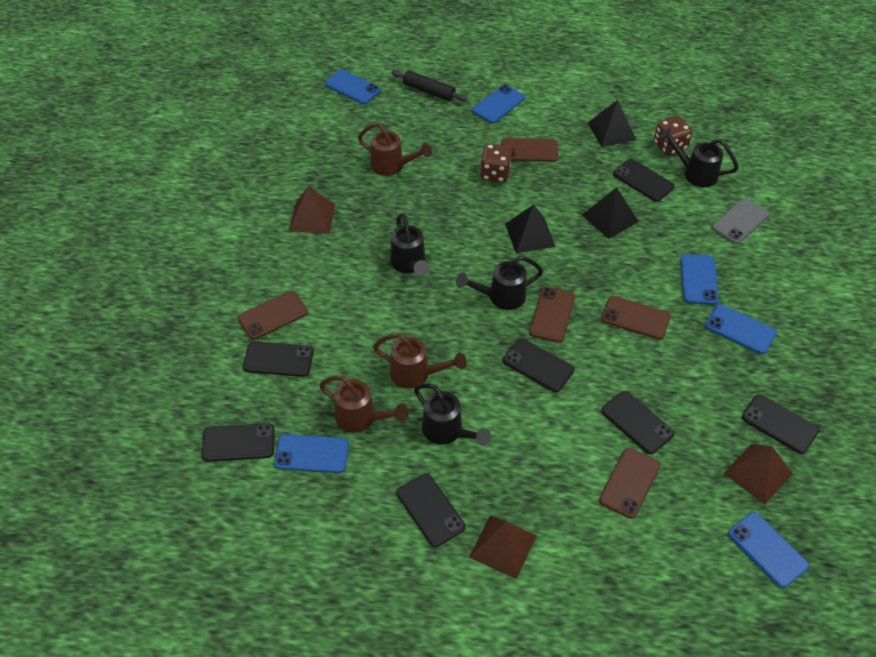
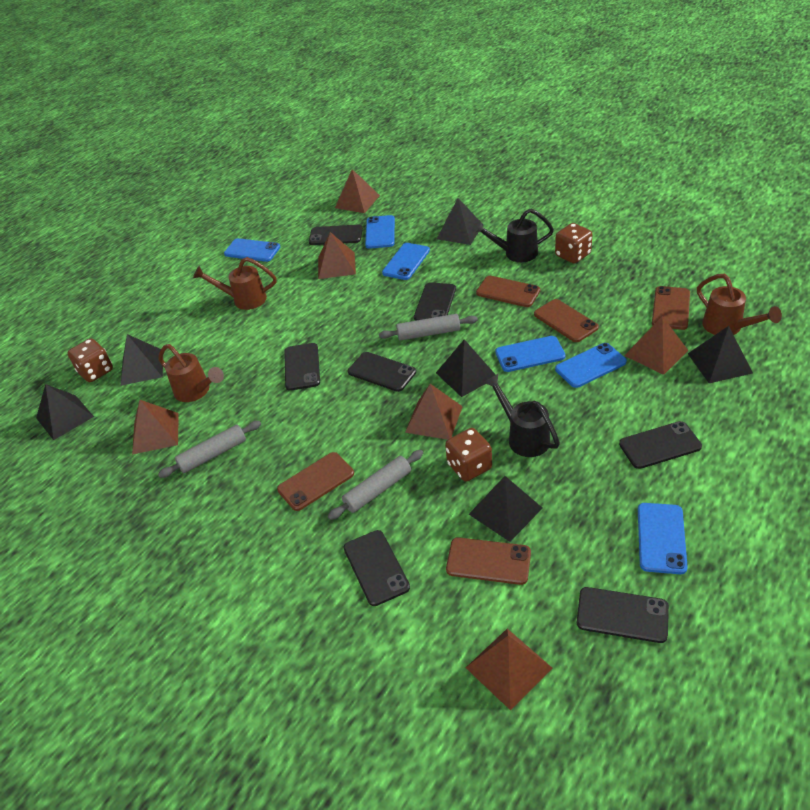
black pyramid: 3 -> 6
black rolling pin: 1 -> 0
black watering can: 4 -> 2
brown dice: 2 -> 3
brown pyramid: 3 -> 6
grey phone: 1 -> 0
grey rolling pin: 0 -> 3

